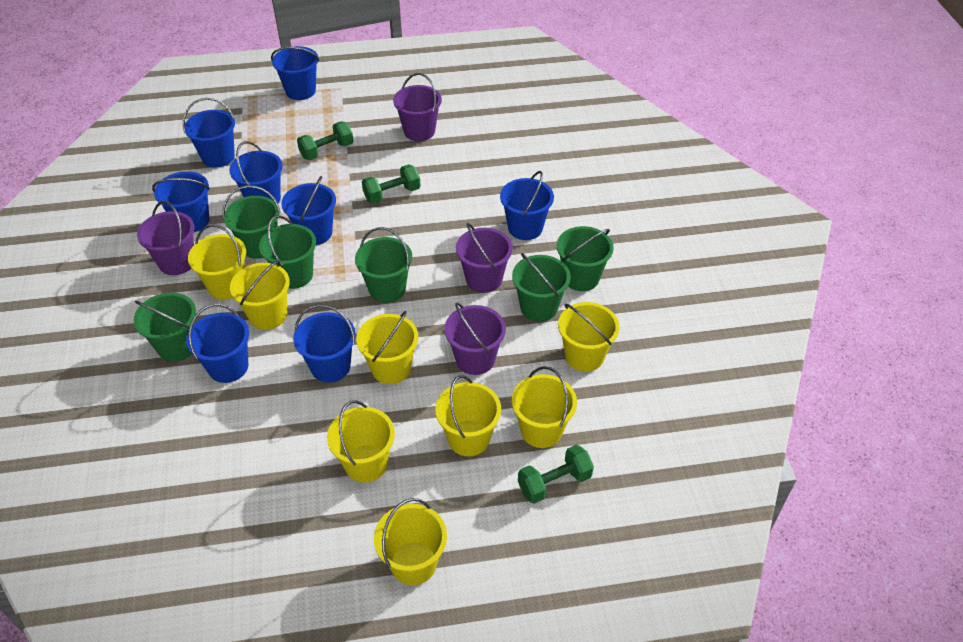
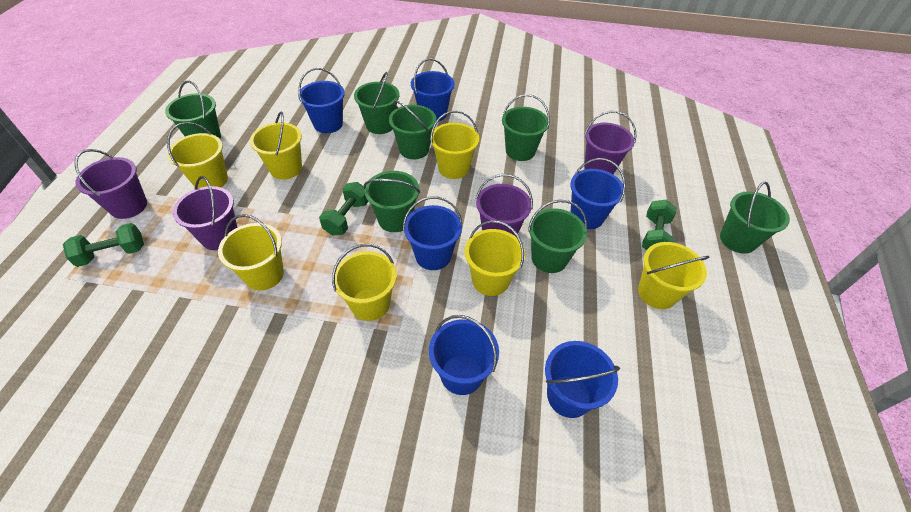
blue bucket: 8 -> 6
green bucket: 6 -> 7
yellow bucket: 8 -> 7

